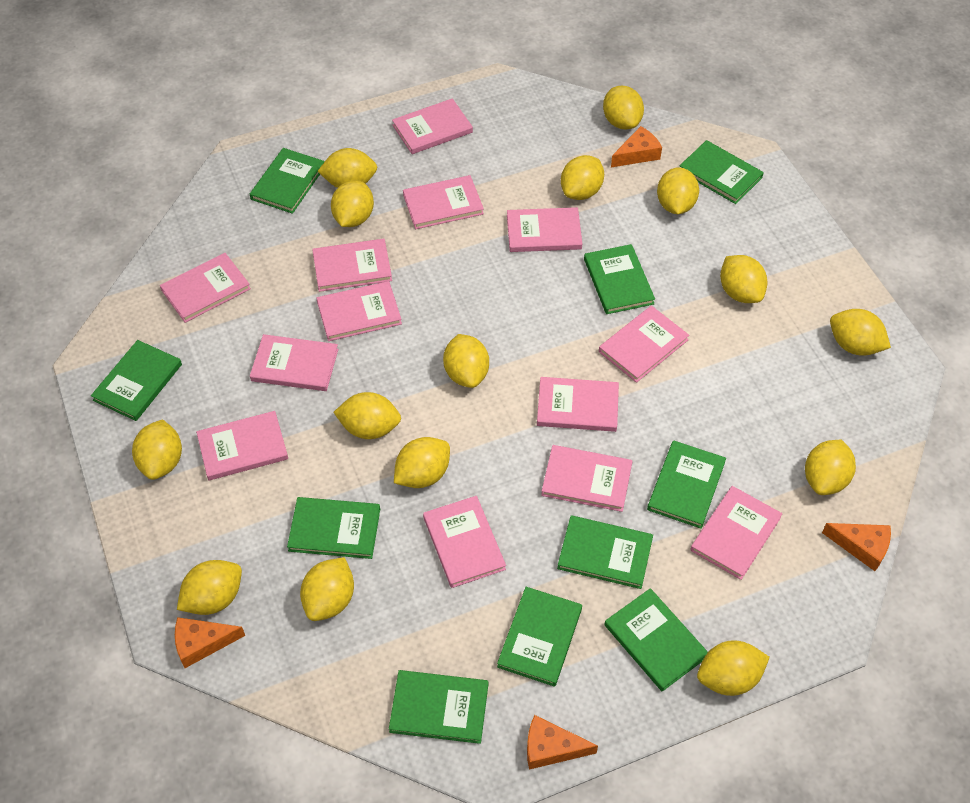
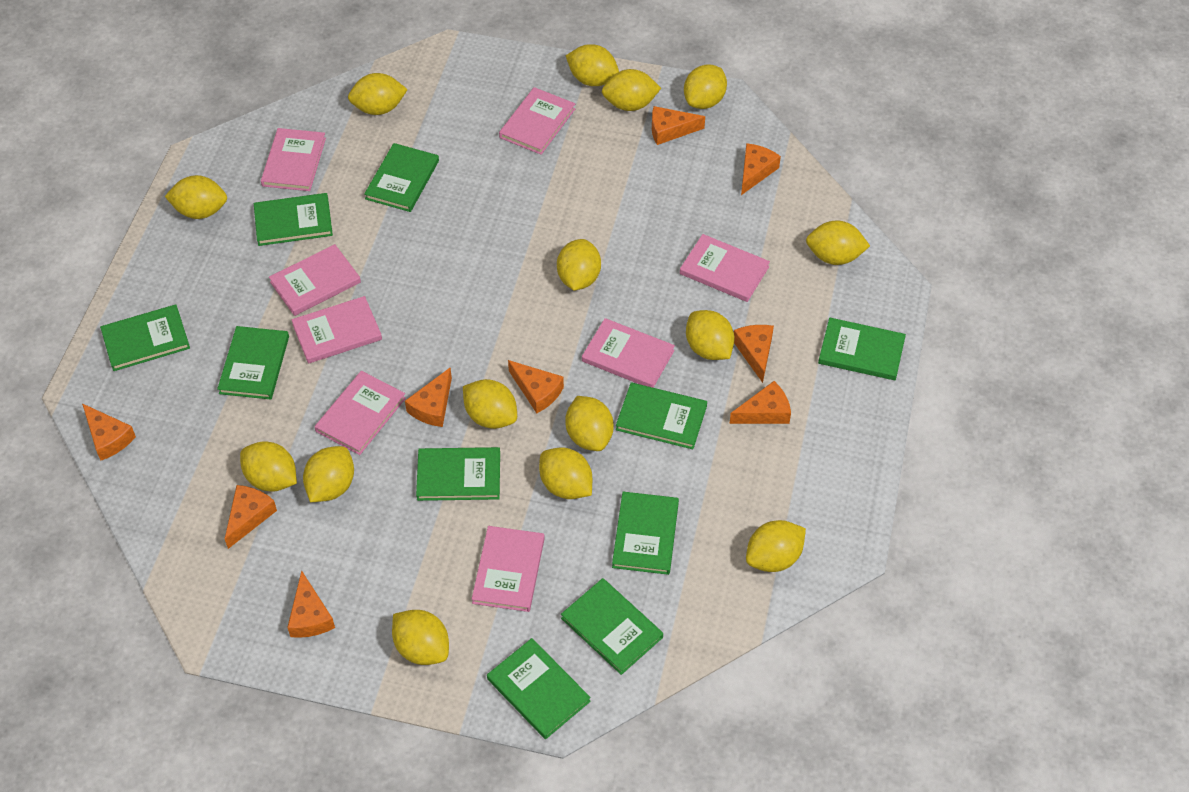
orange cheese: 4 -> 9
pink book: 13 -> 8

